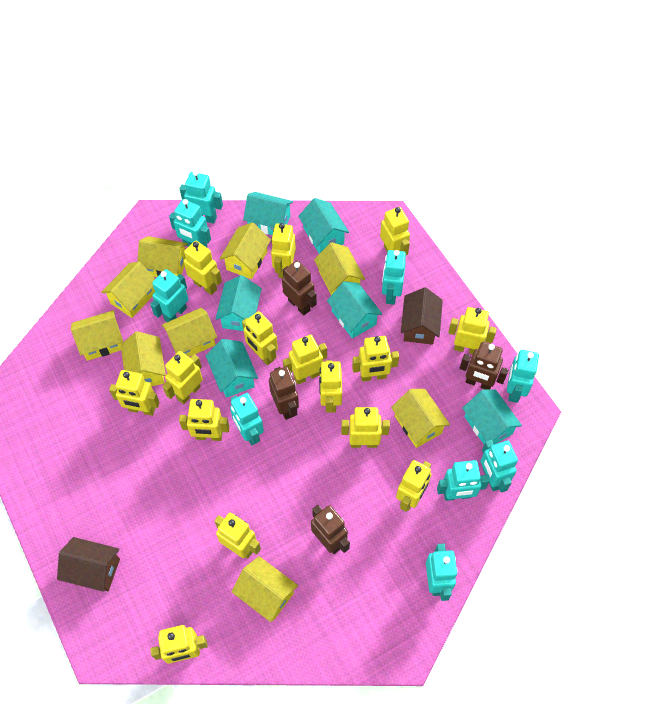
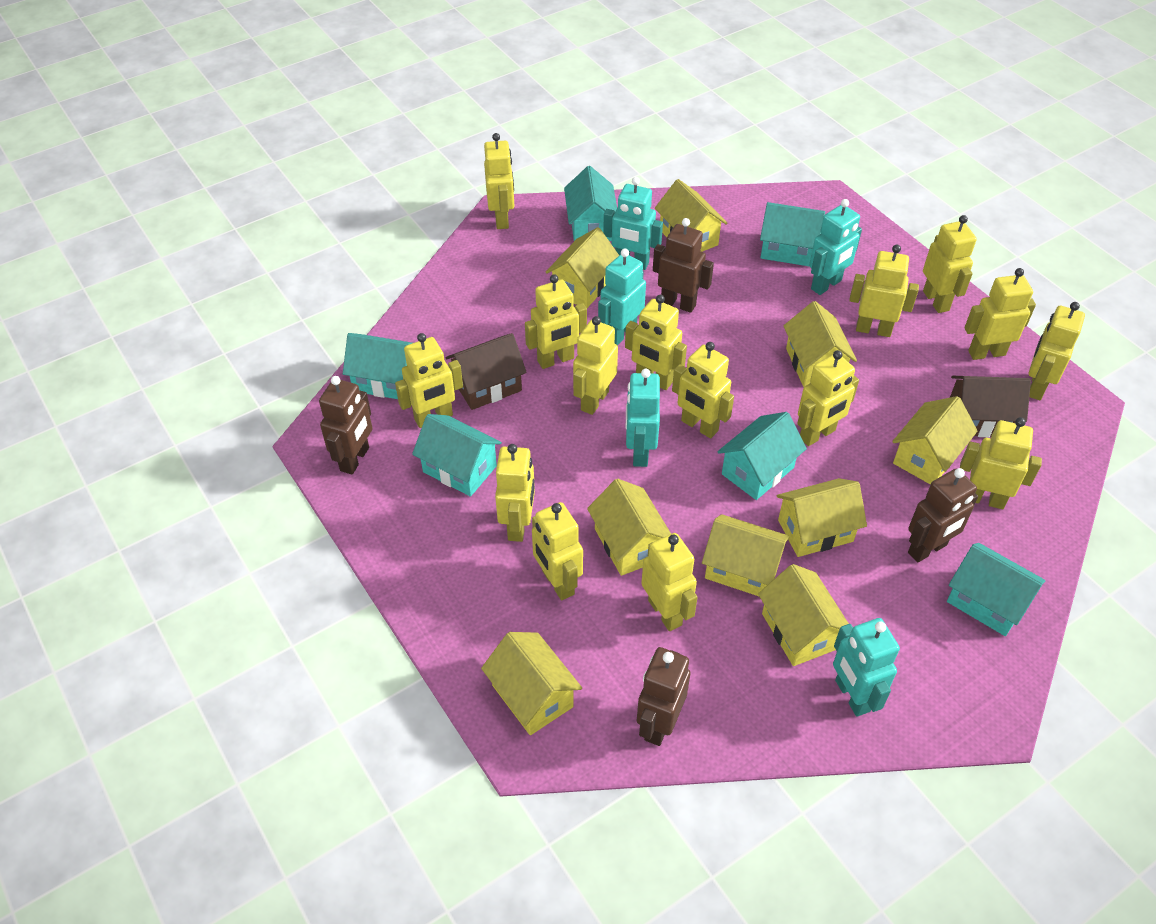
turquoise robot: 9 -> 5

